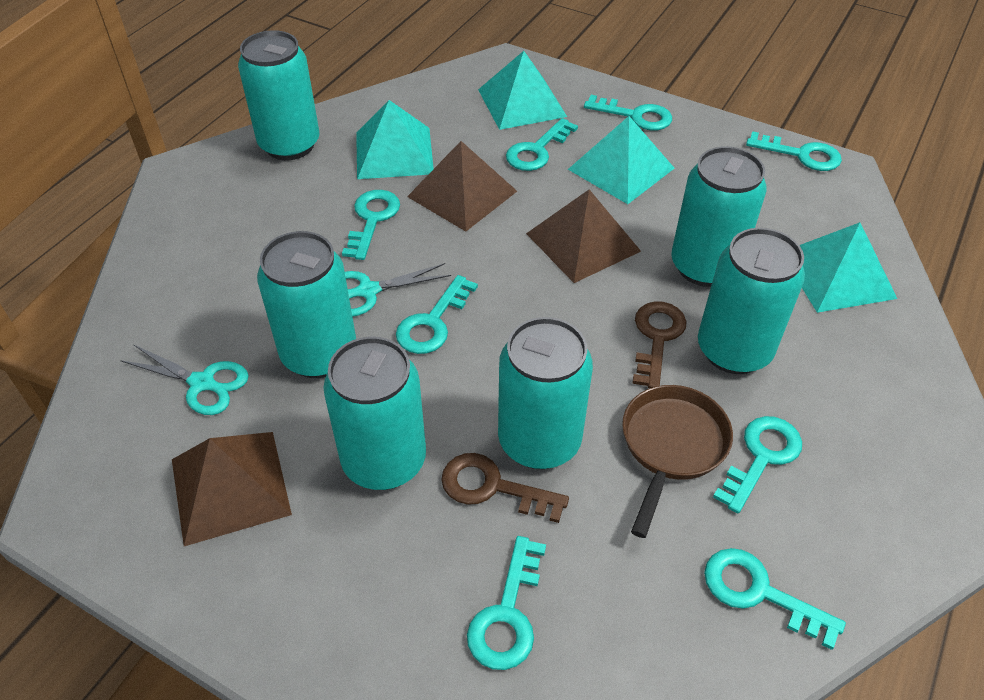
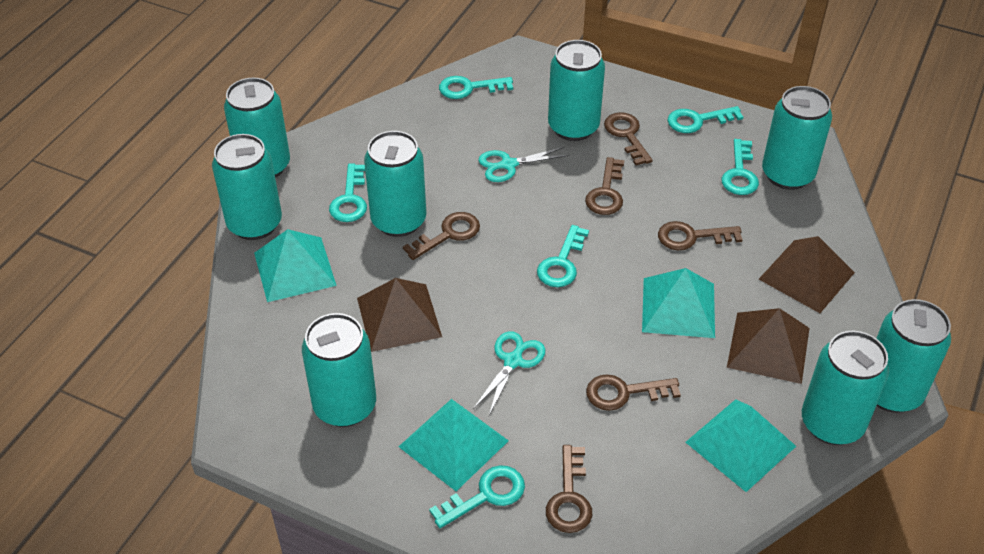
brown key: 2 -> 6
brown pan: 1 -> 0
turquoise can: 6 -> 8
turquoise key: 8 -> 6

